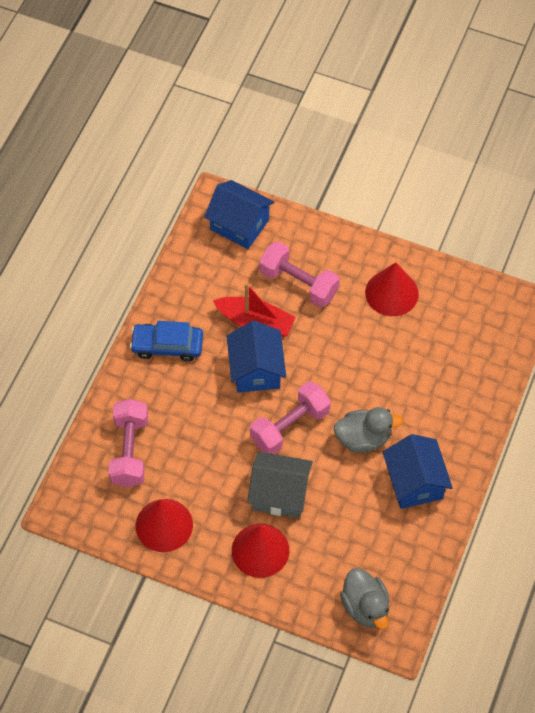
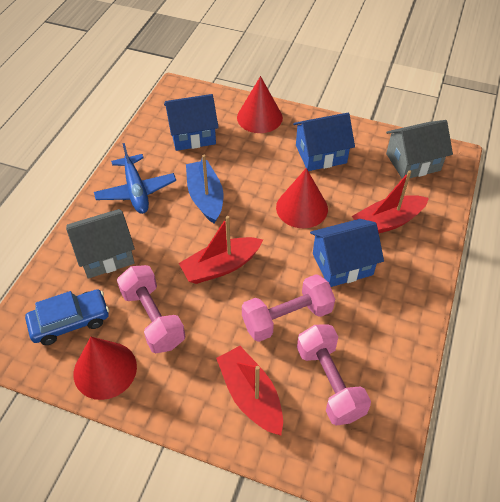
blue boat: 0 -> 1
blue plane: 0 -> 1
grey duck: 2 -> 0
grey house: 1 -> 2
red boat: 1 -> 3

